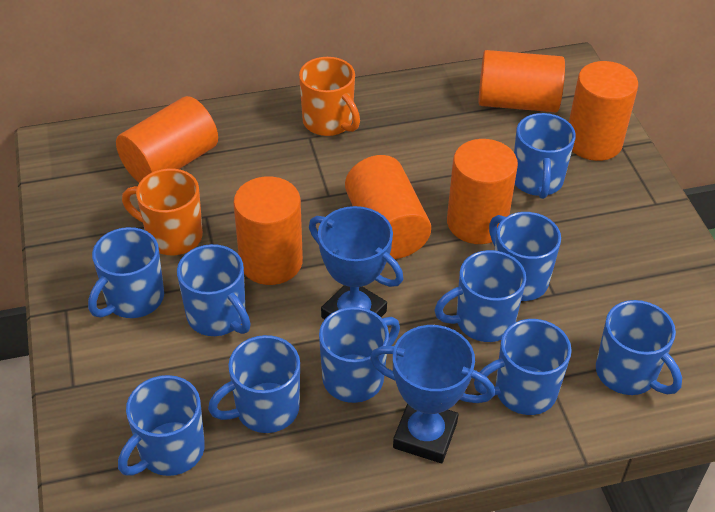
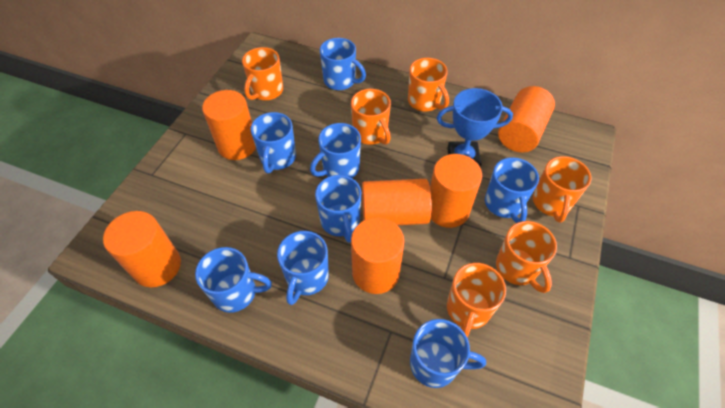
blue mug: 10 -> 8
blue trophy: 2 -> 1
orange mug: 2 -> 6

